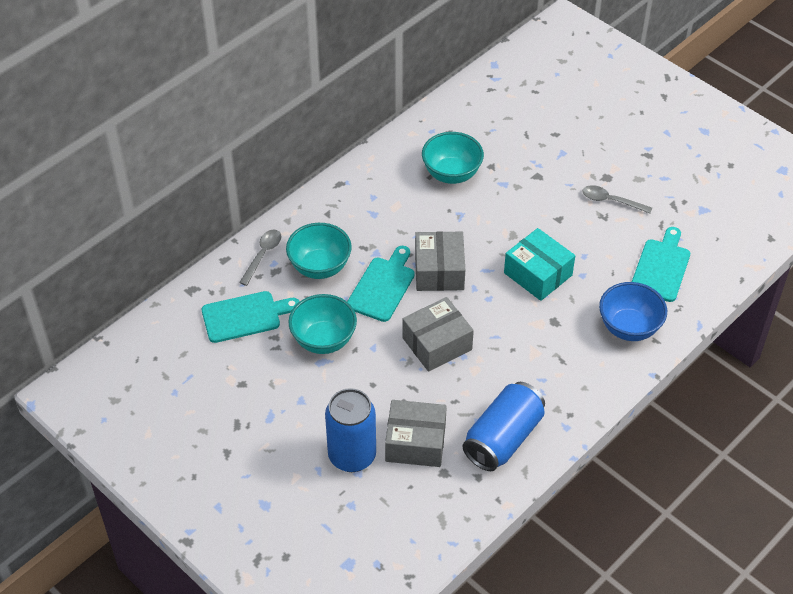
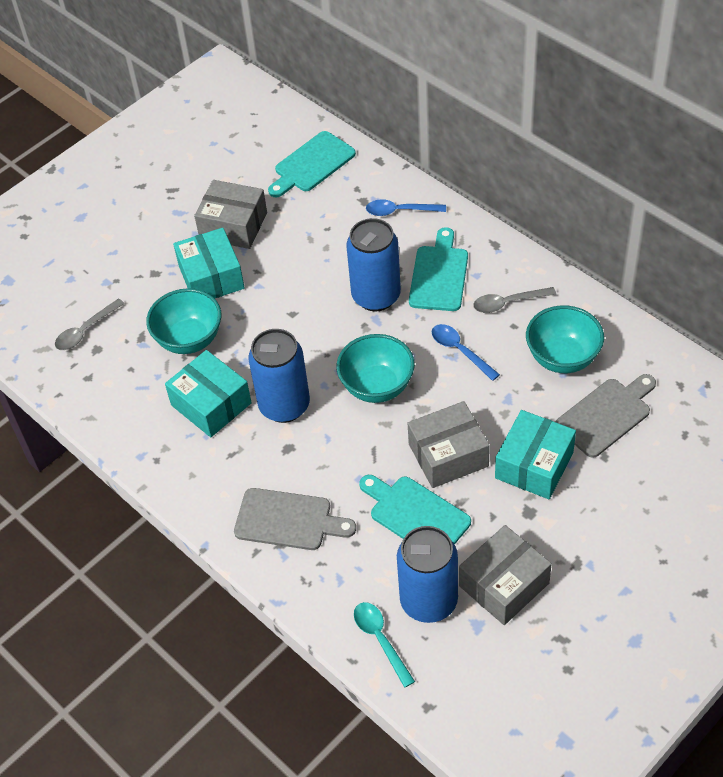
blue bowl: 1 -> 0
blue can: 2 -> 3
blue spoon: 0 -> 2
grey cutting board: 0 -> 2
turquoise box: 1 -> 3
turquoise spoon: 0 -> 1

